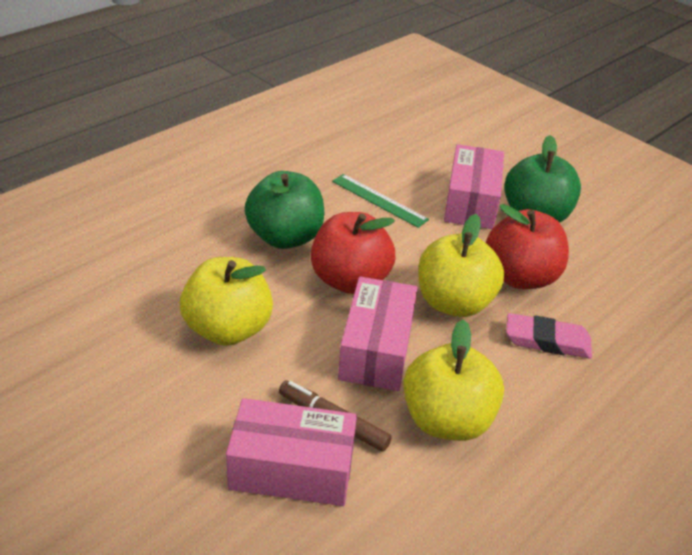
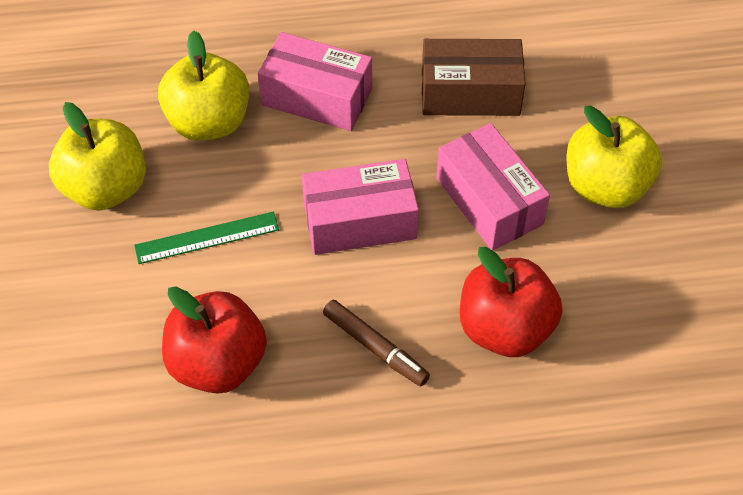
brown box: 0 -> 1
green apple: 2 -> 0
pink eraser: 1 -> 0

